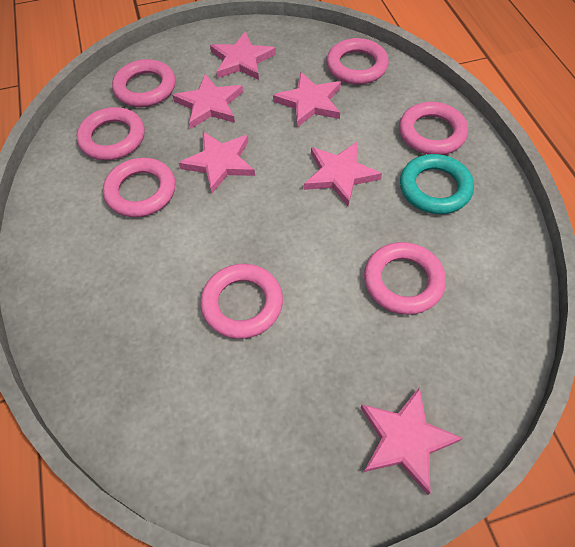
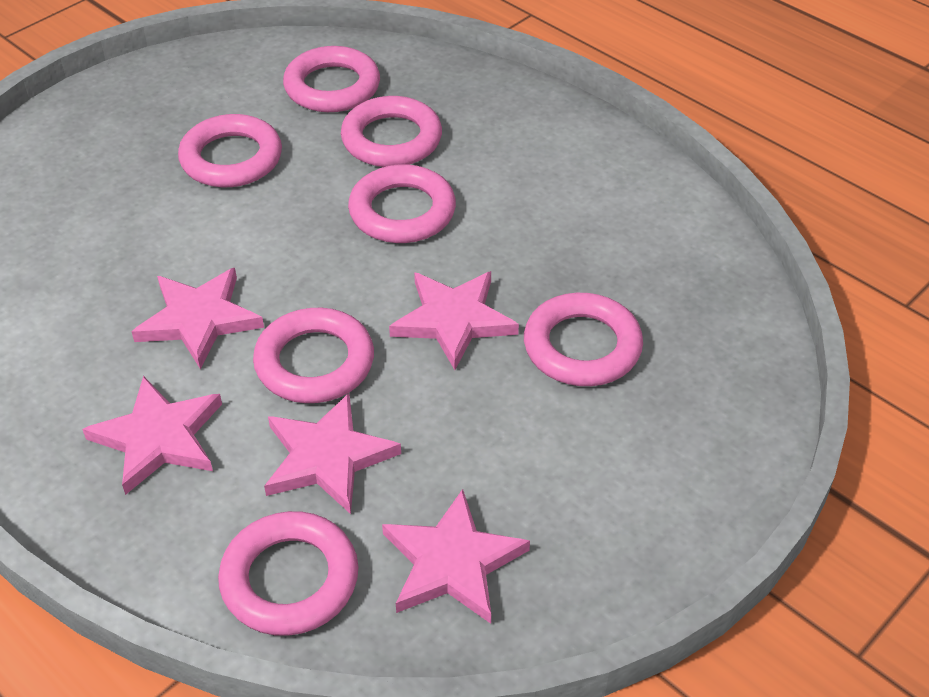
pink star: 6 -> 5
turquoise ring: 1 -> 0

